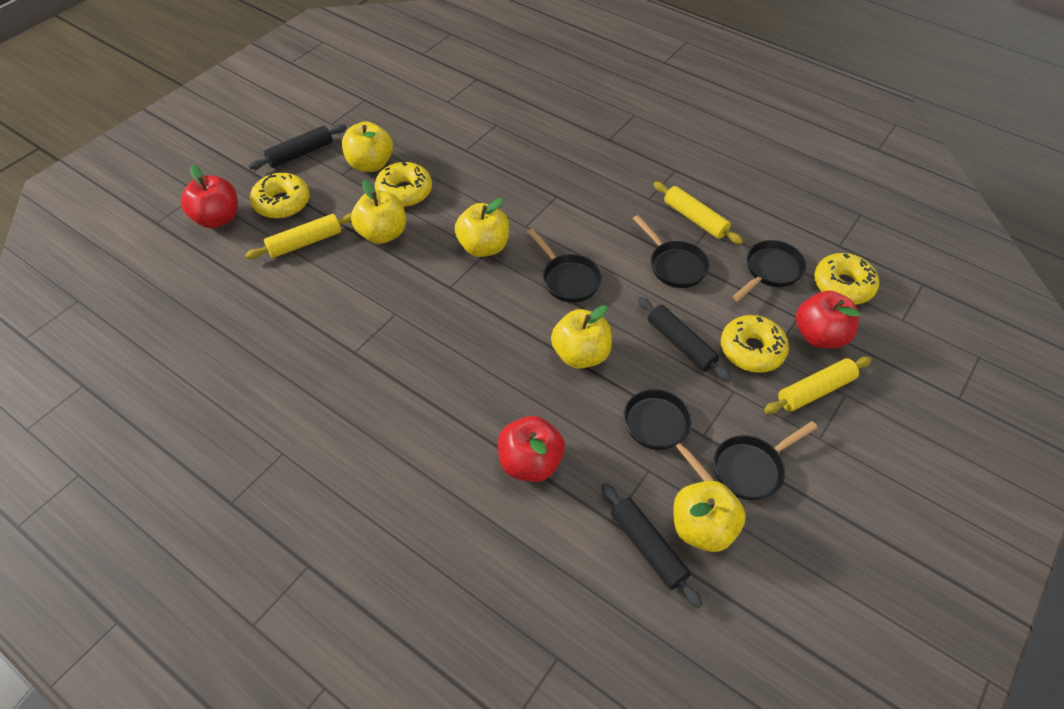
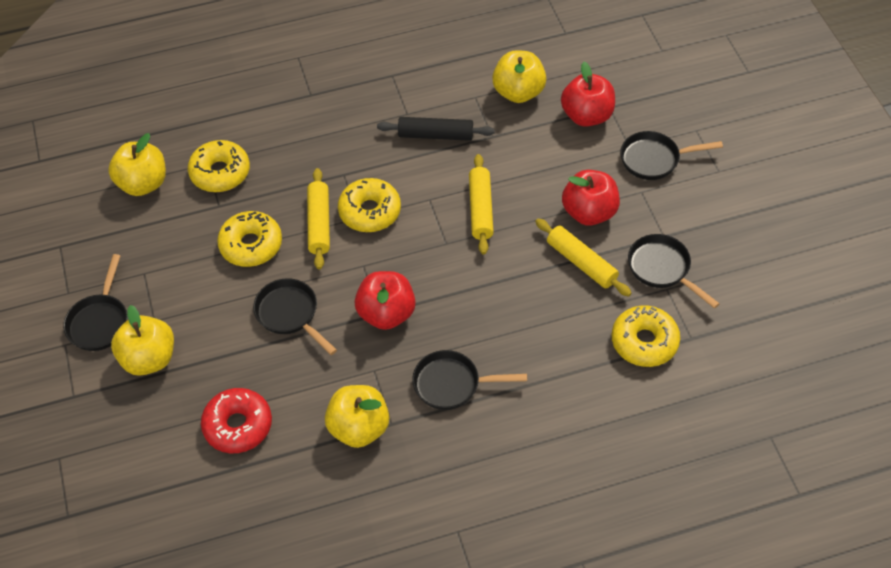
black rolling pin: 3 -> 1
red donut: 0 -> 1
yellow apple: 5 -> 4

